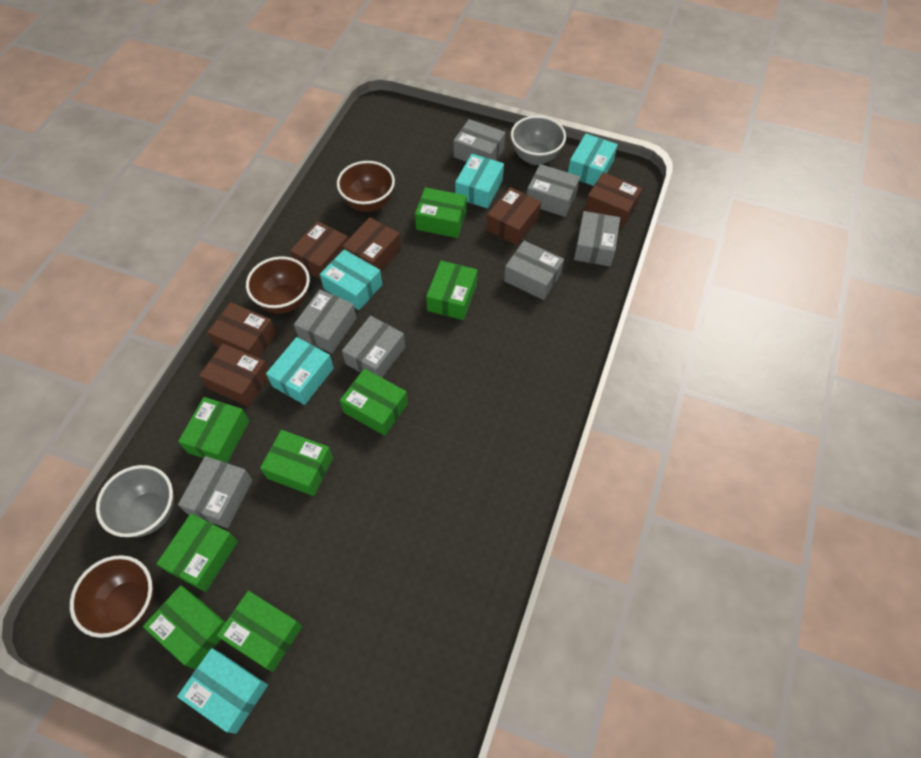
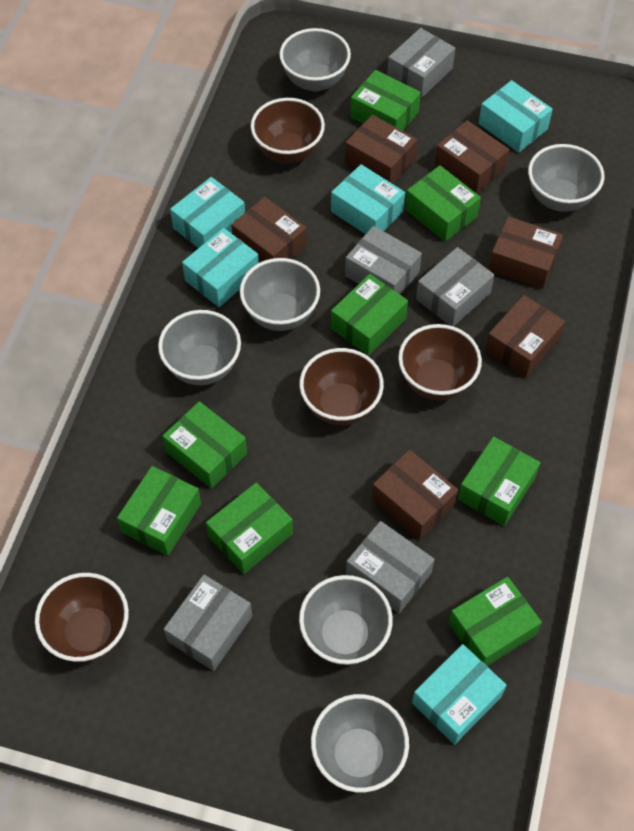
brown bowl: 3 -> 4
grey bowl: 2 -> 6
grey box: 7 -> 5

